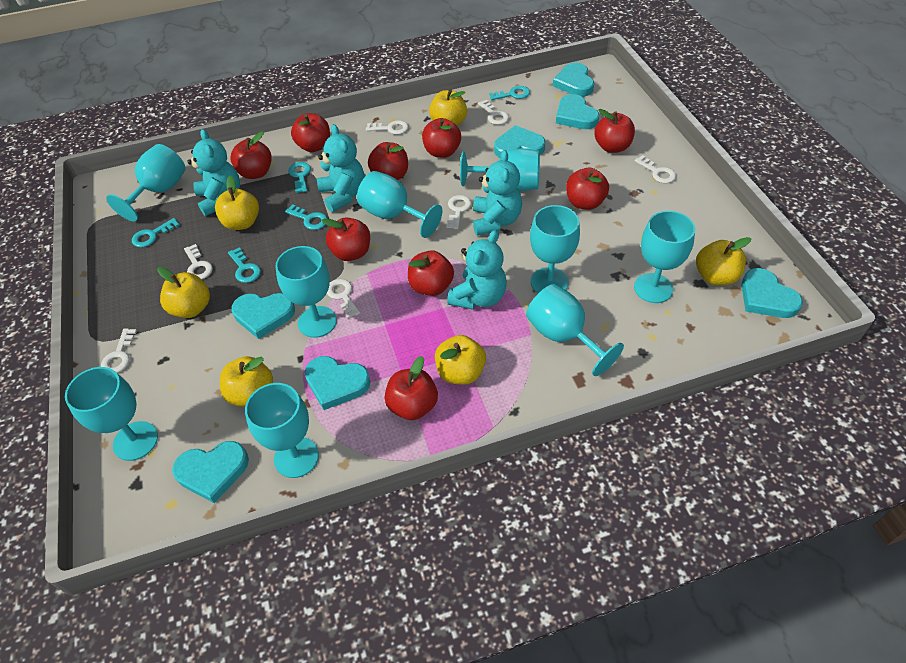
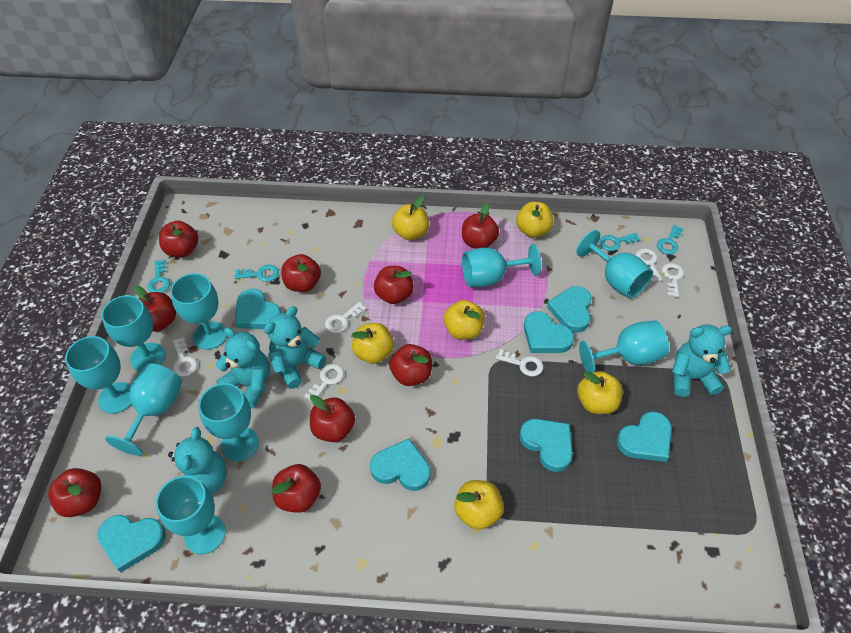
turquoise key: 5 -> 4
white key: 7 -> 6

